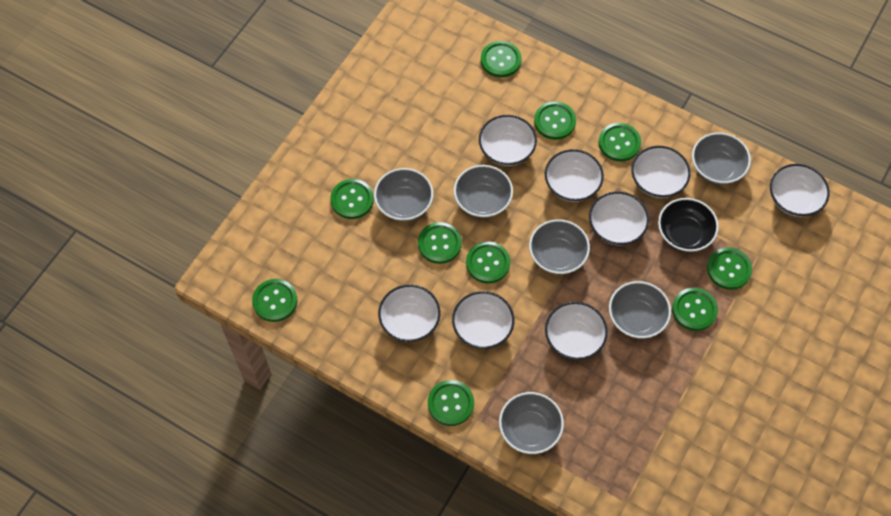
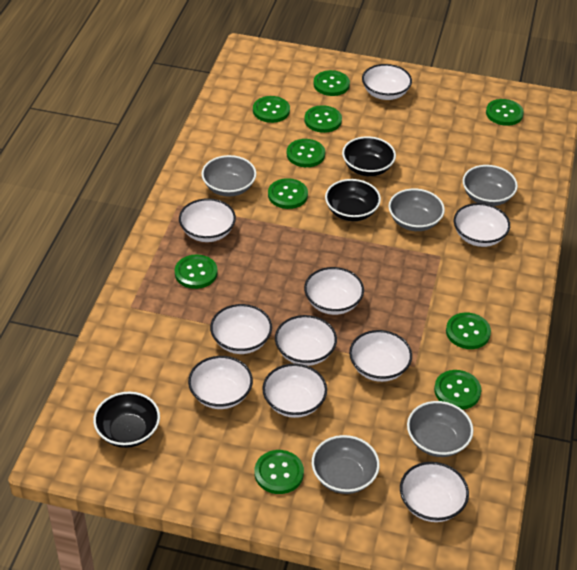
black bowl: 1 -> 3
grey bowl: 6 -> 5
white bowl: 8 -> 10

